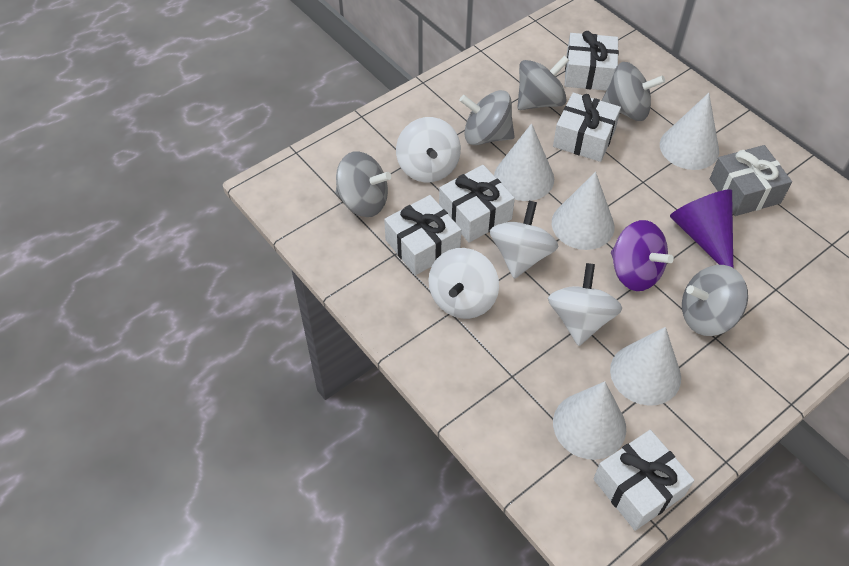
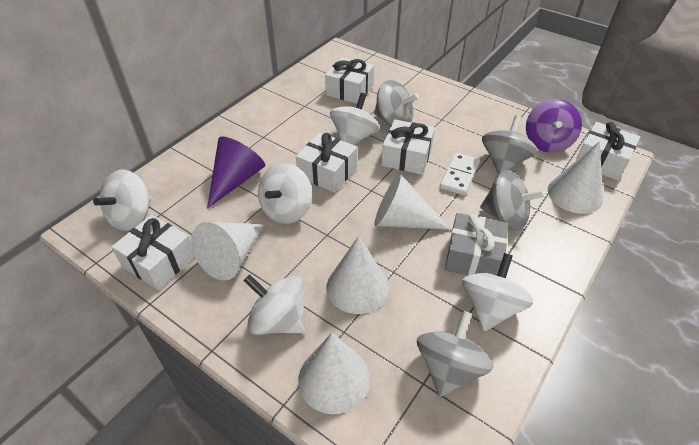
grey spinning top: 5 -> 4
white domino: 0 -> 1
white spinning top: 4 -> 5

